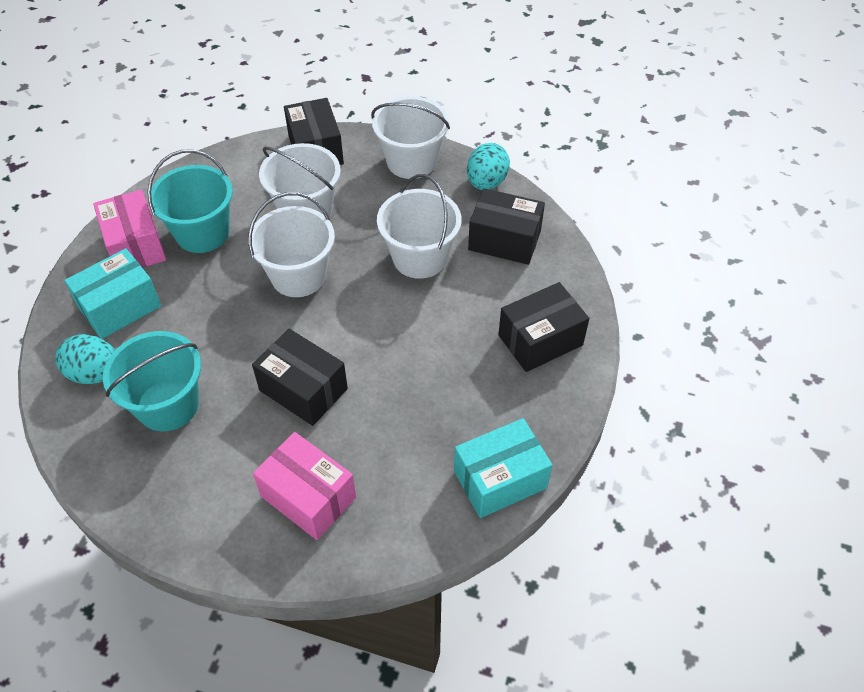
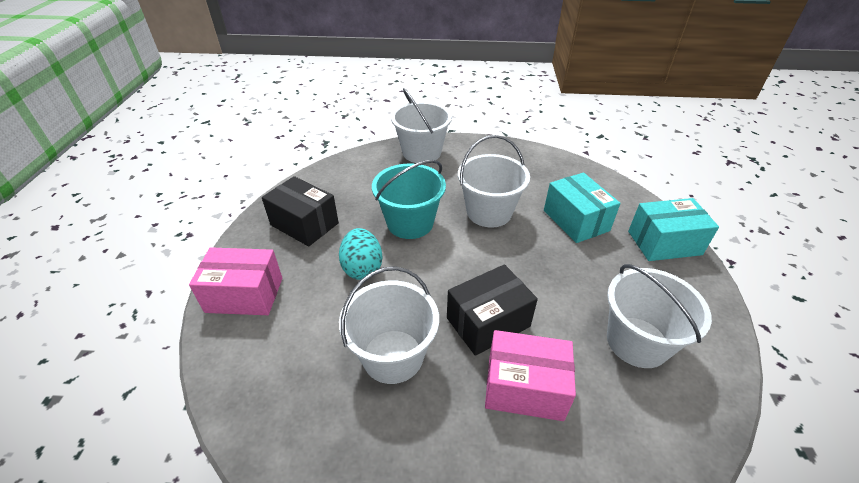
black box: 4 -> 2
turquoise bucket: 2 -> 1
turquoise egg: 2 -> 1

